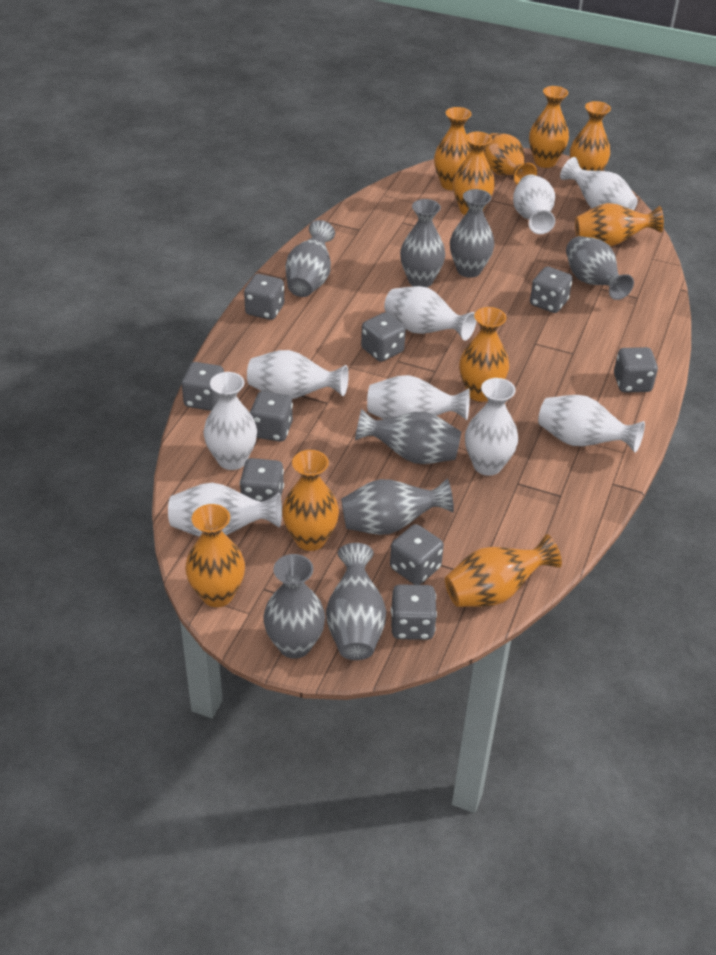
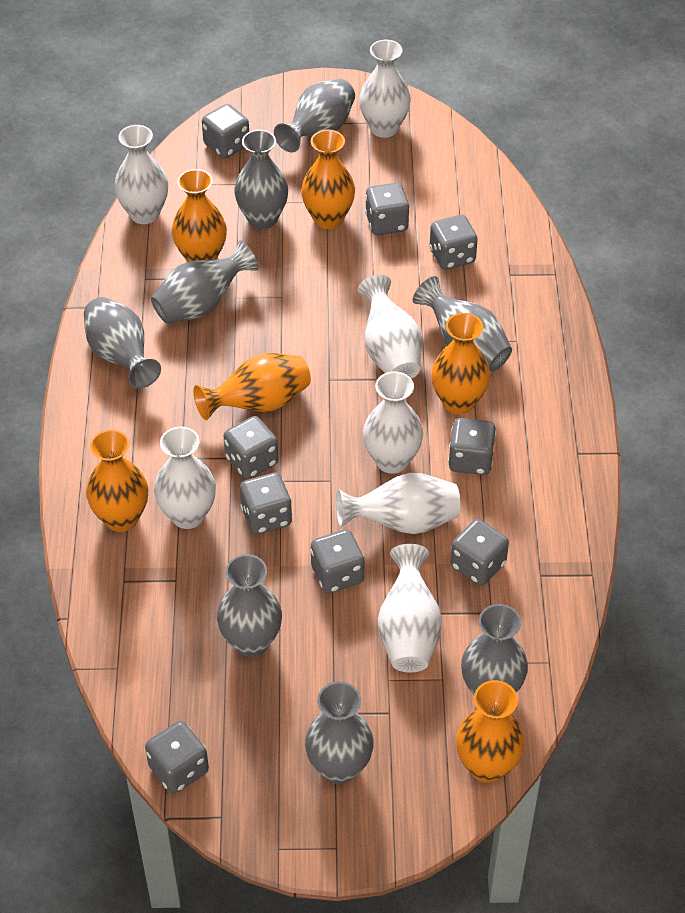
orange vase: 10 -> 6
white vase: 9 -> 7

